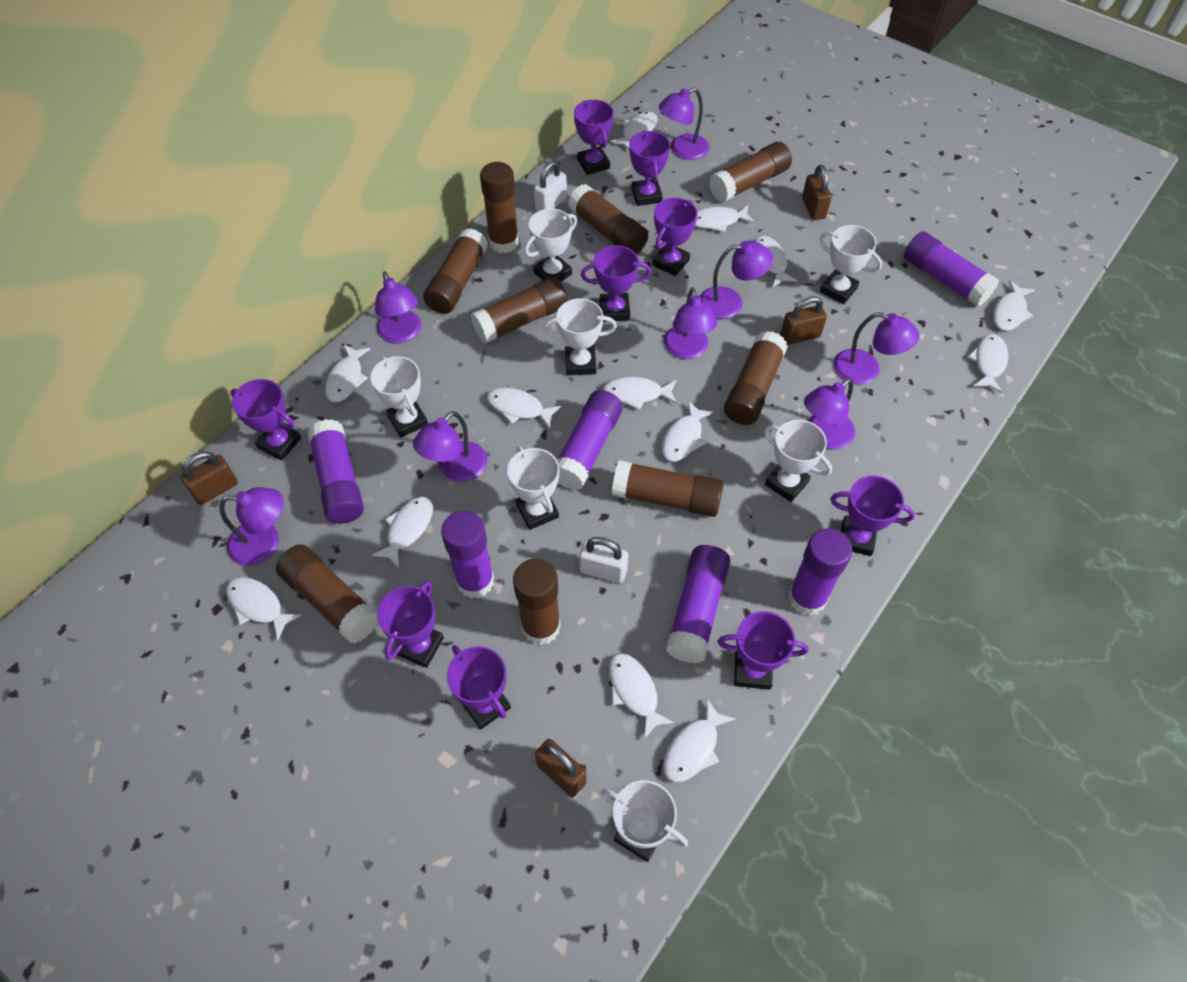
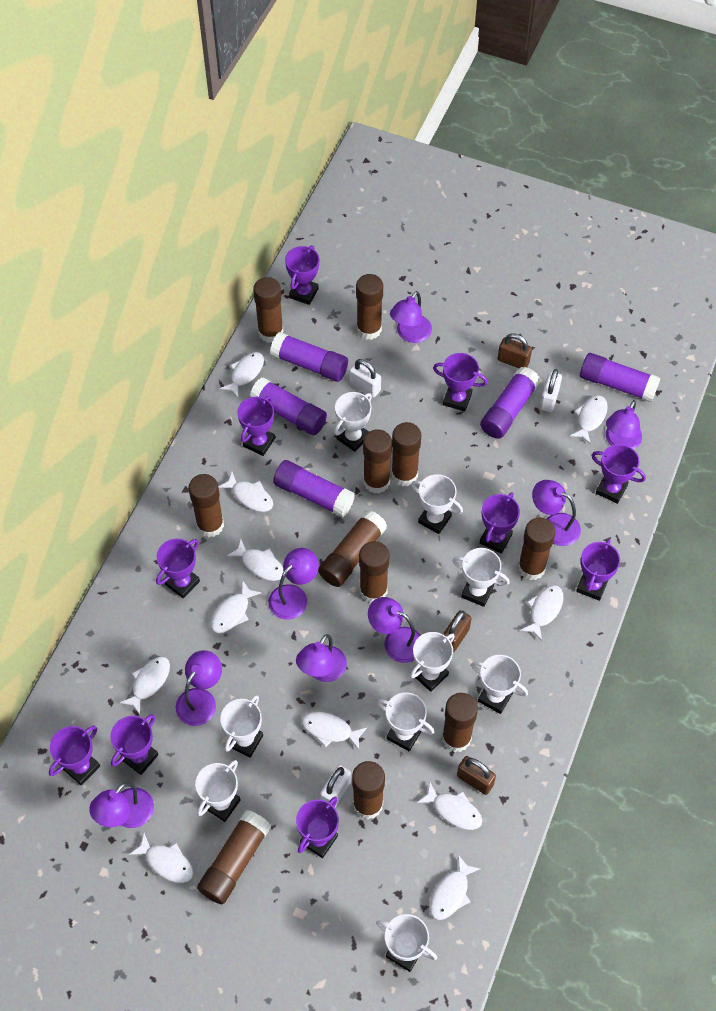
brown glue stick: 9 -> 11
brown padlock: 4 -> 3
purple glue stick: 6 -> 5
purple trophy: 9 -> 10
white fish: 13 -> 11
white padlock: 2 -> 3
white trophy: 7 -> 9

